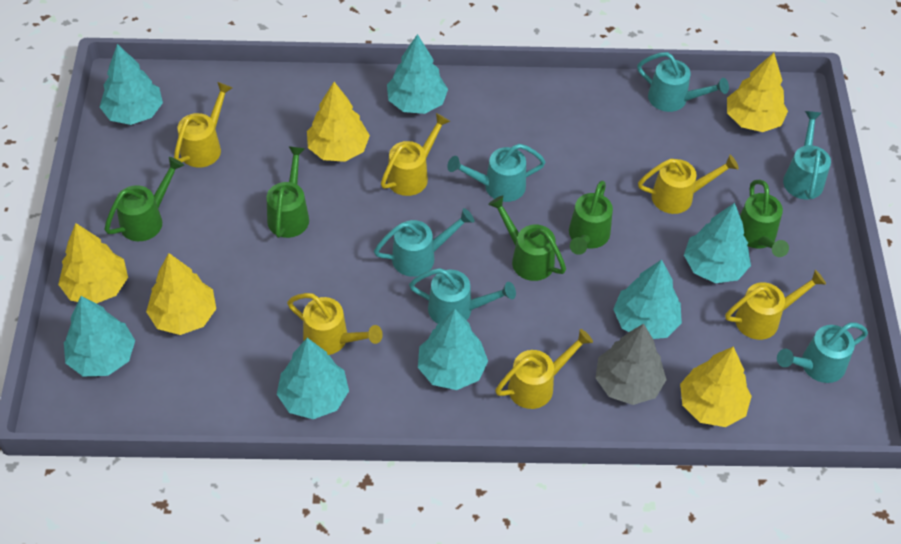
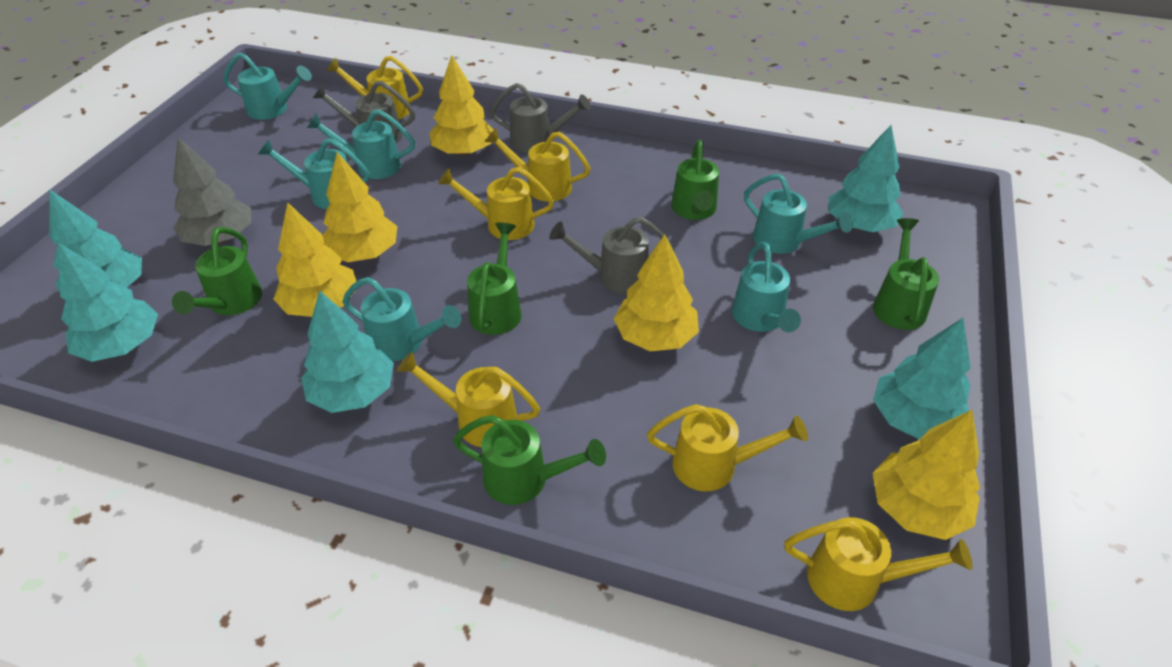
grey watering can: 0 -> 3
turquoise tree: 7 -> 5

